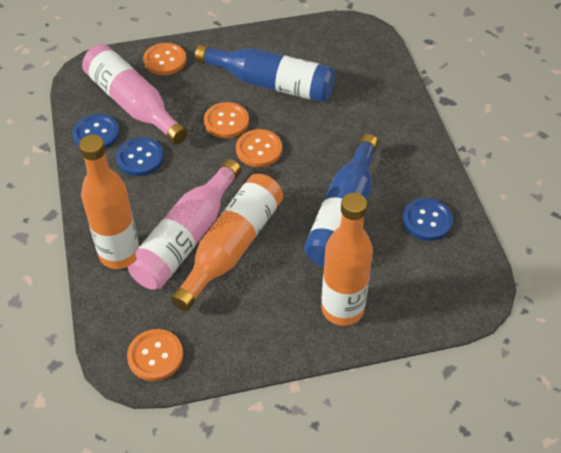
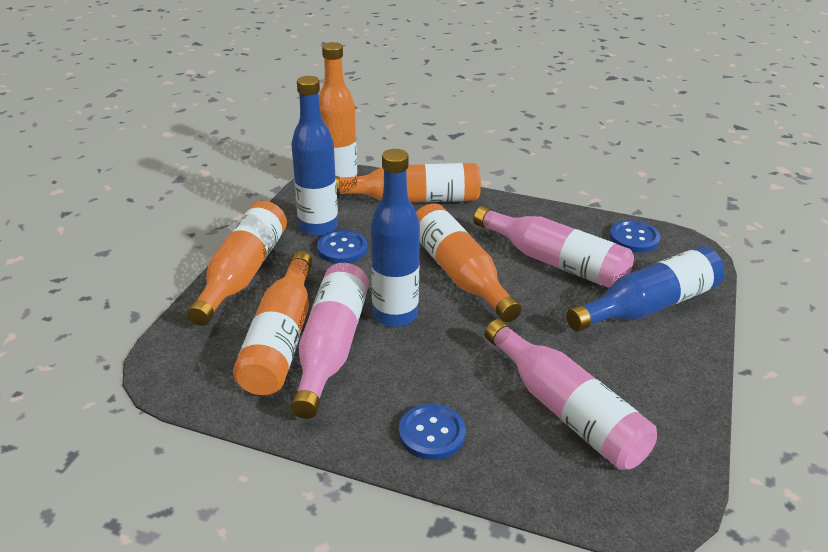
blue bottle: 2 -> 3
orange bottle: 3 -> 5
orange button: 4 -> 0
pink bottle: 2 -> 3

